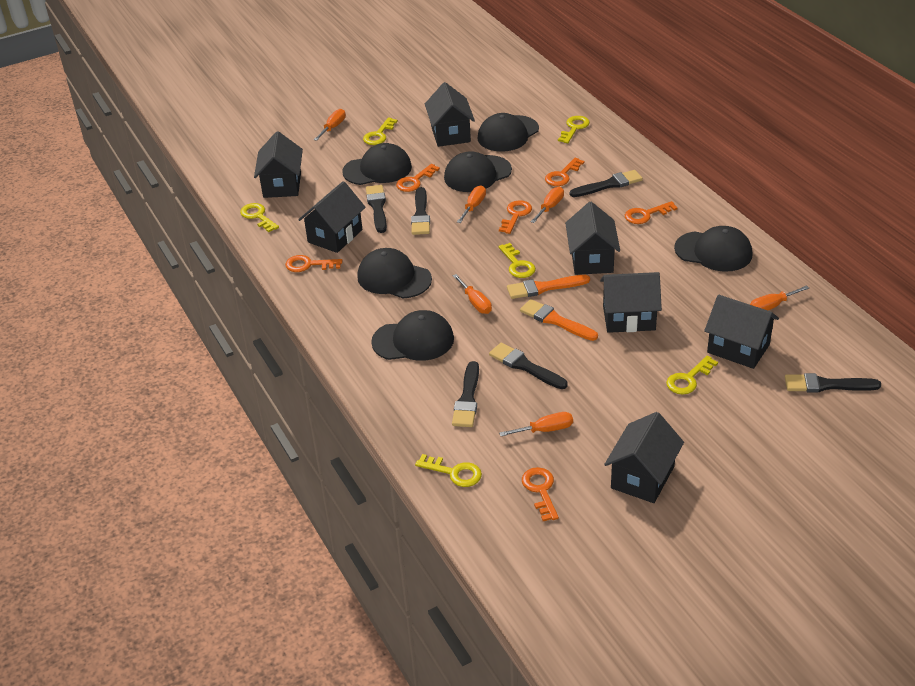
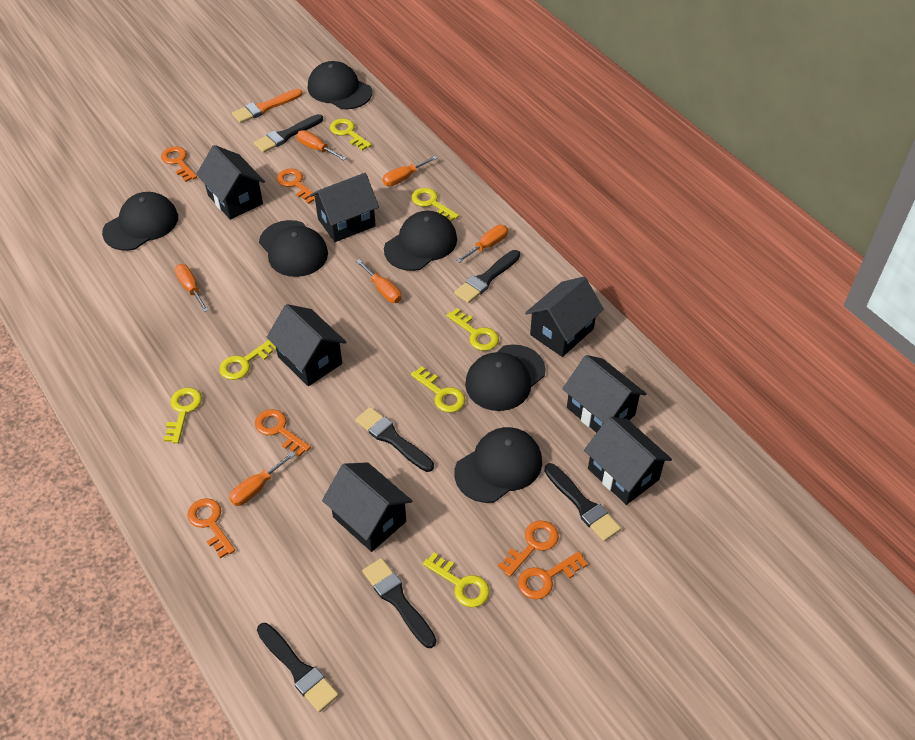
orange brush: 2 -> 1
yellow key: 6 -> 7

